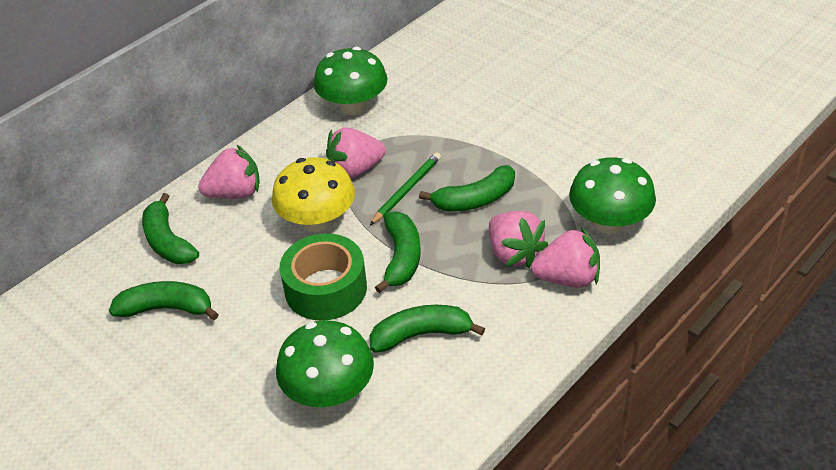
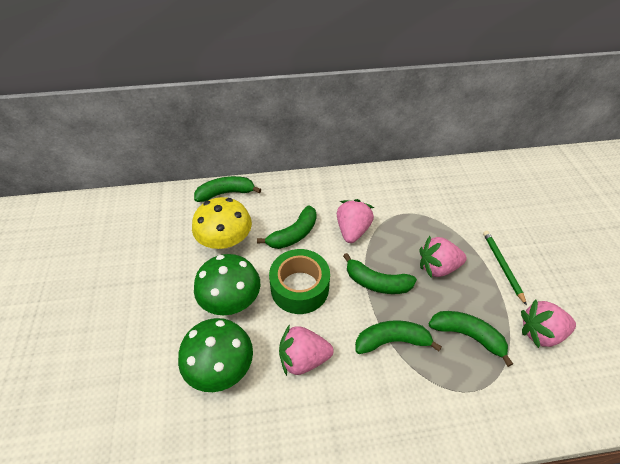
green mushroom: 3 -> 2

